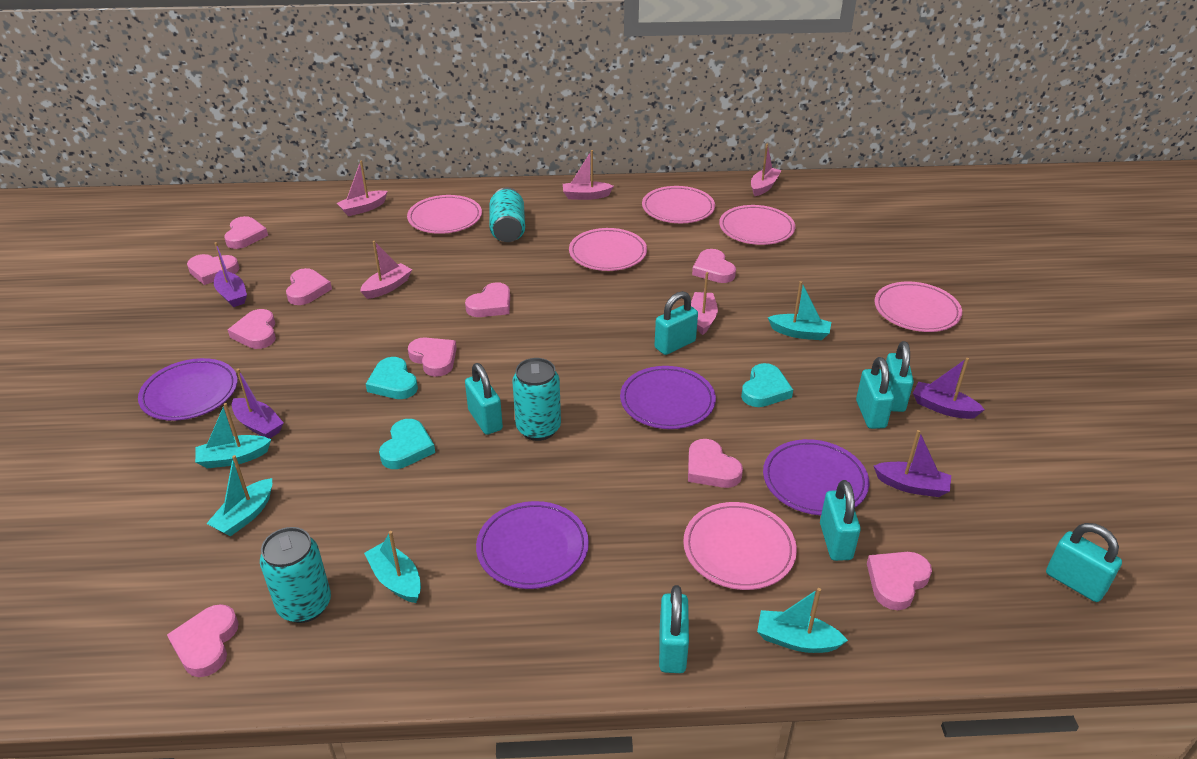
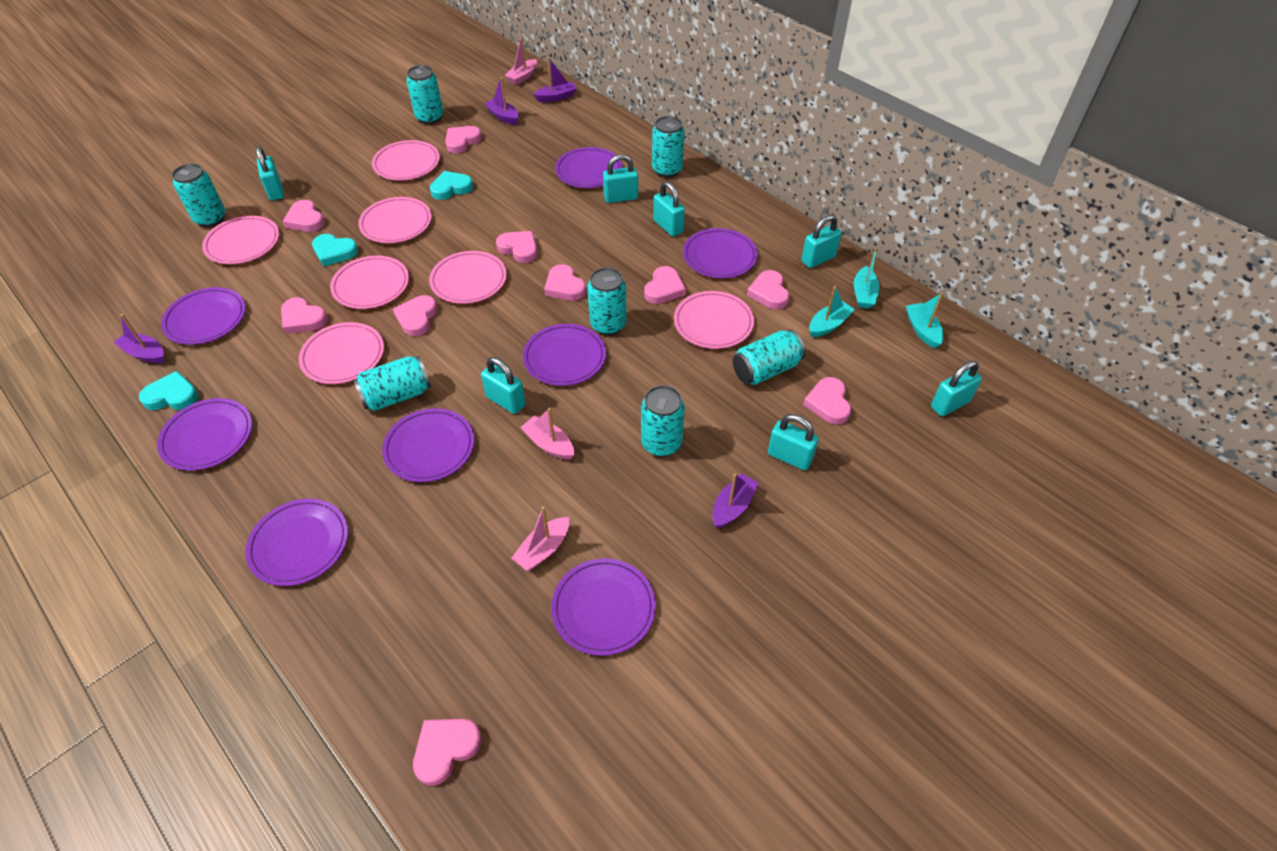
pink boat: 5 -> 3
pink plate: 6 -> 7
purple plate: 4 -> 8
turquoise boat: 5 -> 3
turquoise can: 3 -> 7

